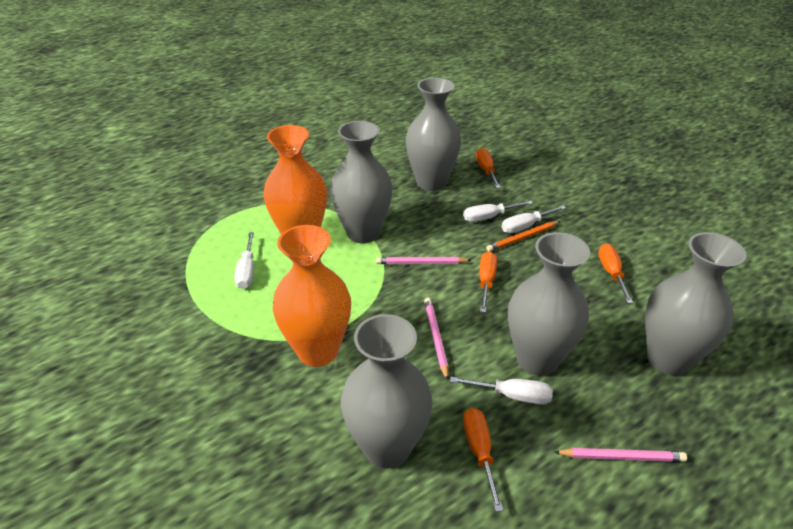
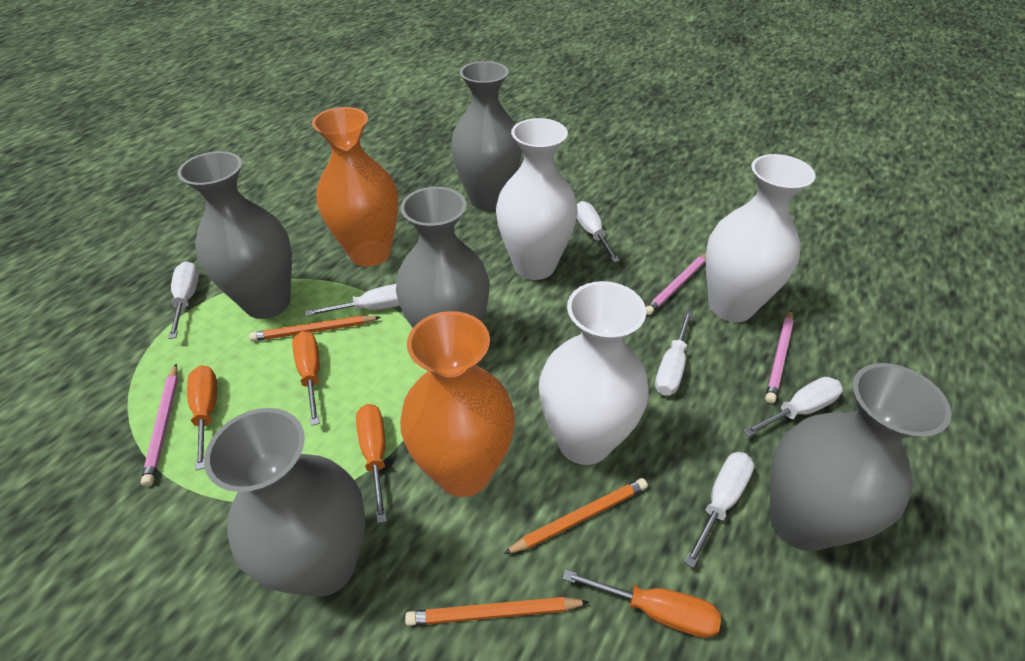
orange pencil: 1 -> 3
white screwdriver: 4 -> 6
white vase: 0 -> 3

